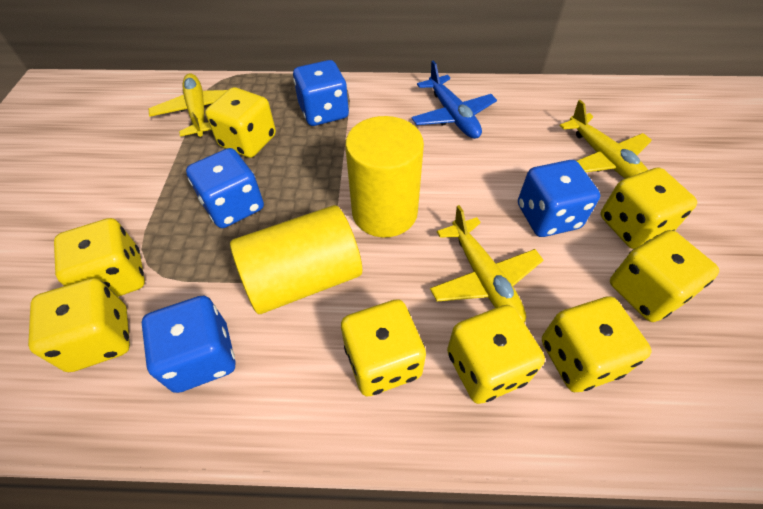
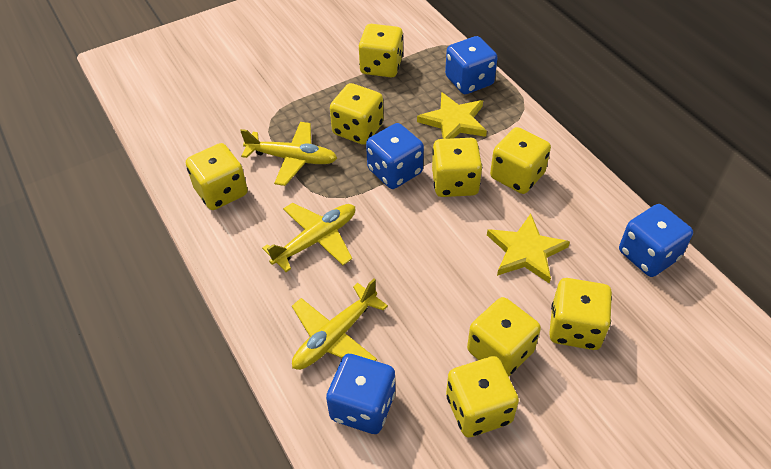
blue plane: 1 -> 0
yellow cylinder: 2 -> 0
yellow star: 0 -> 2

